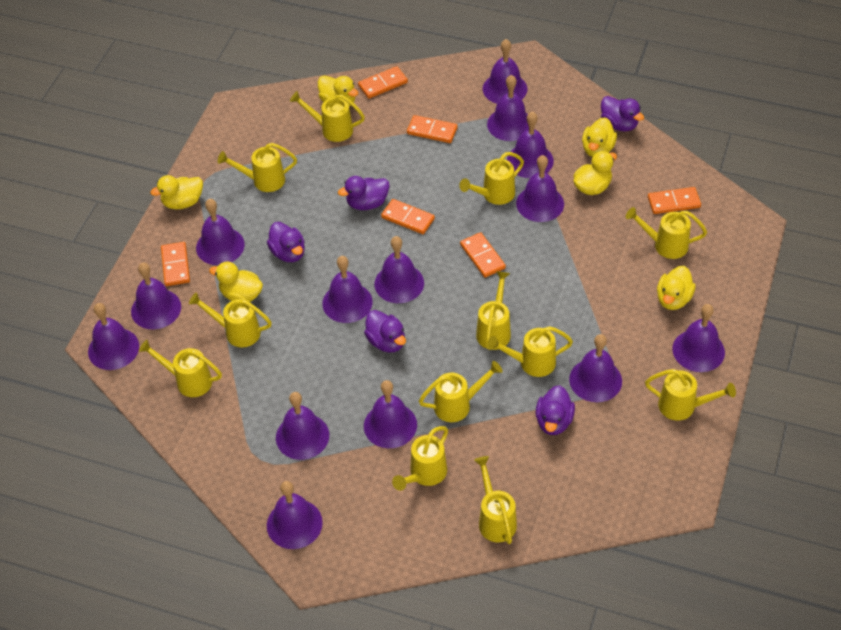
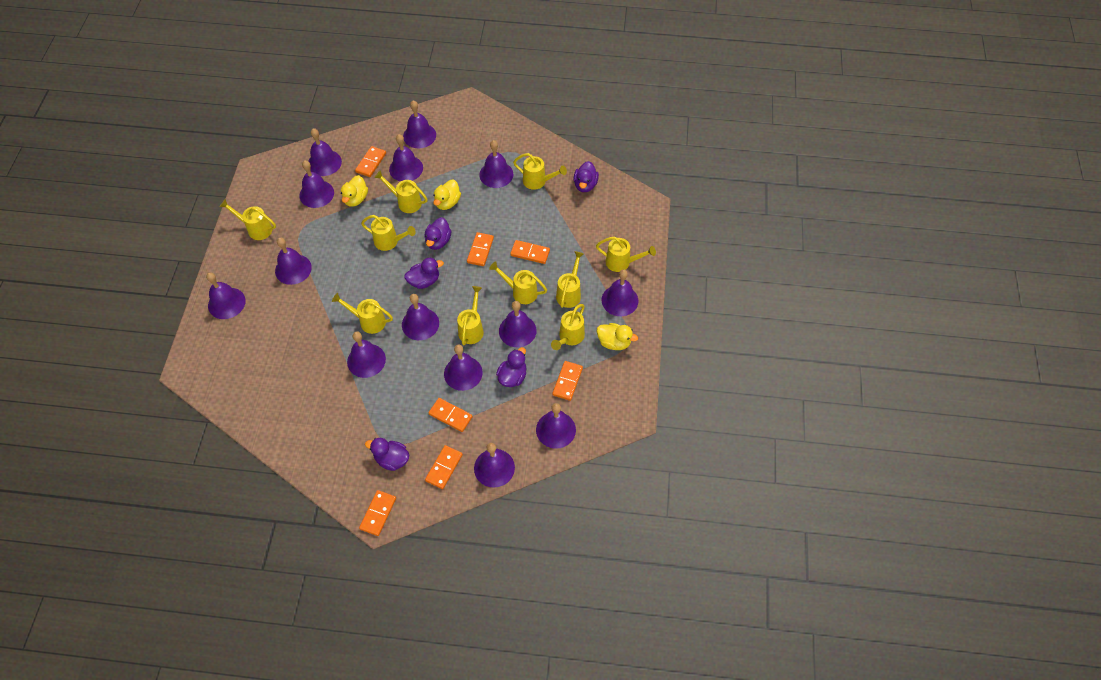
orange domino: 6 -> 7
yellow duck: 6 -> 3
yellow watering can: 12 -> 10

